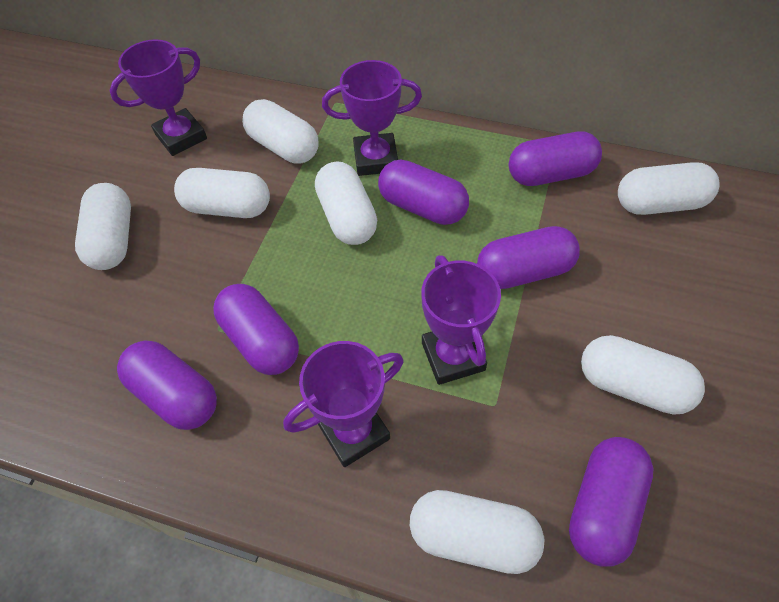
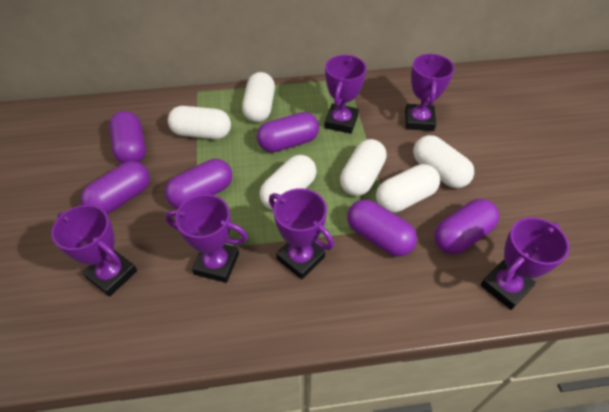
purple trophy: 4 -> 6
white capsule: 7 -> 6

